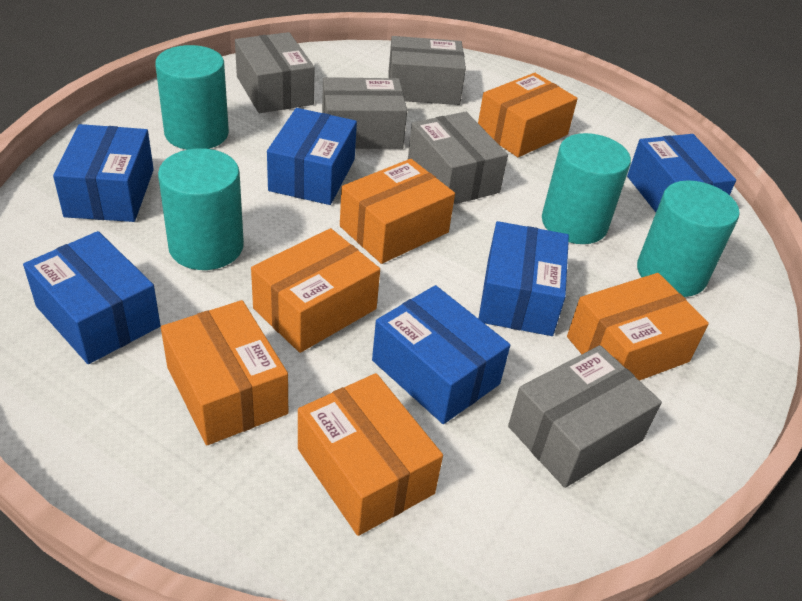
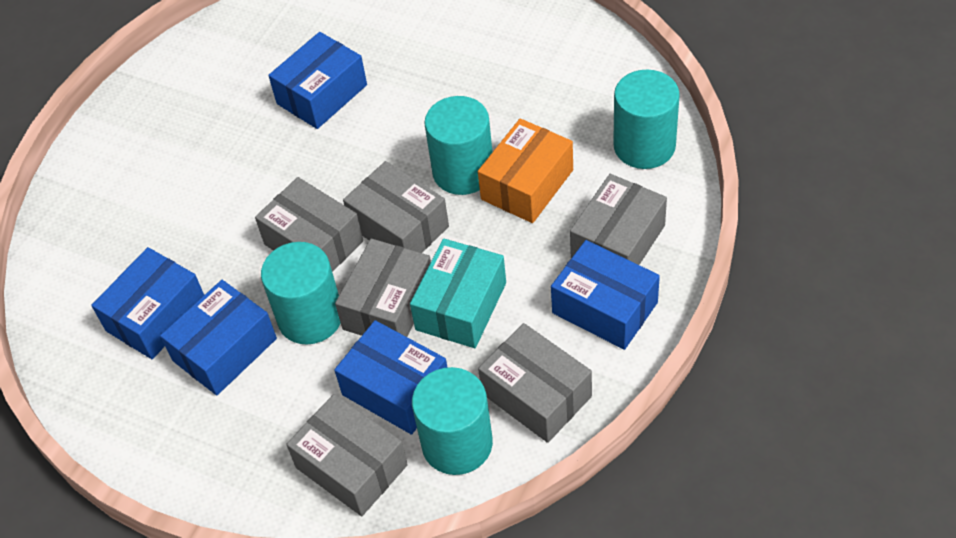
blue box: 6 -> 5
grey box: 5 -> 6
orange box: 6 -> 1
turquoise box: 0 -> 1

